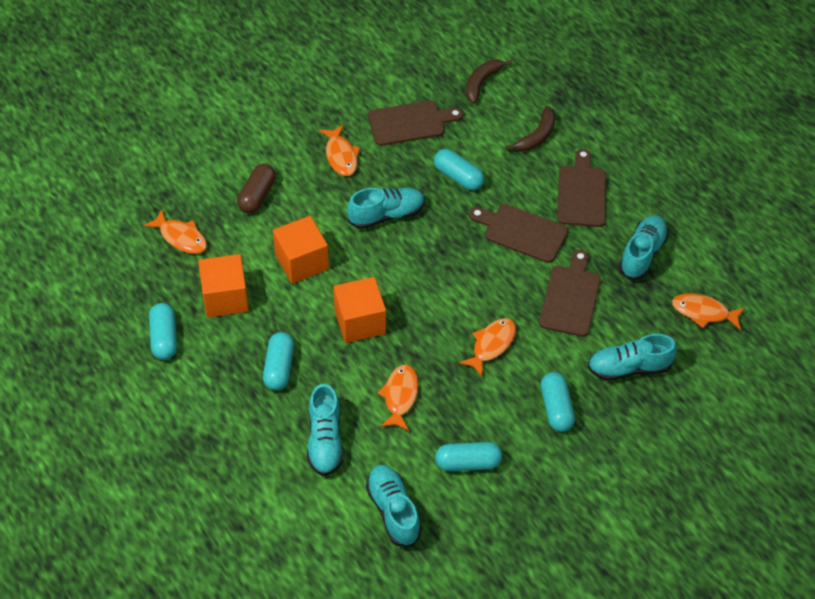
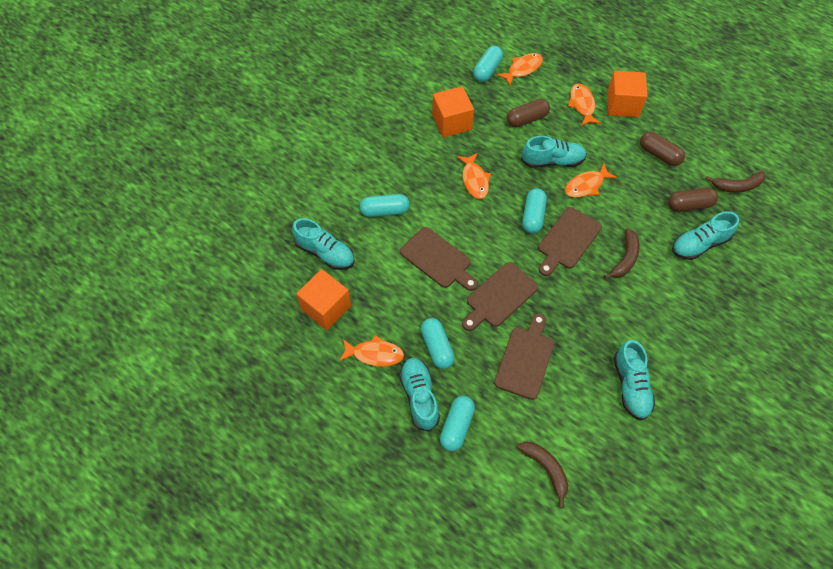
brown banana: 2 -> 3
brown capsule: 1 -> 3

